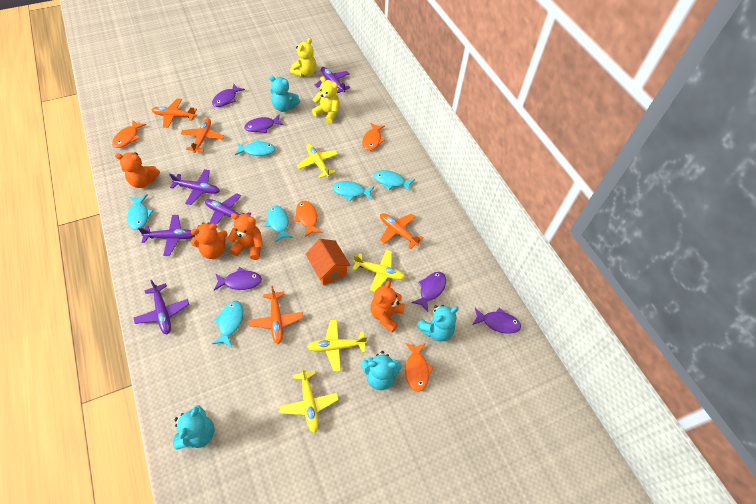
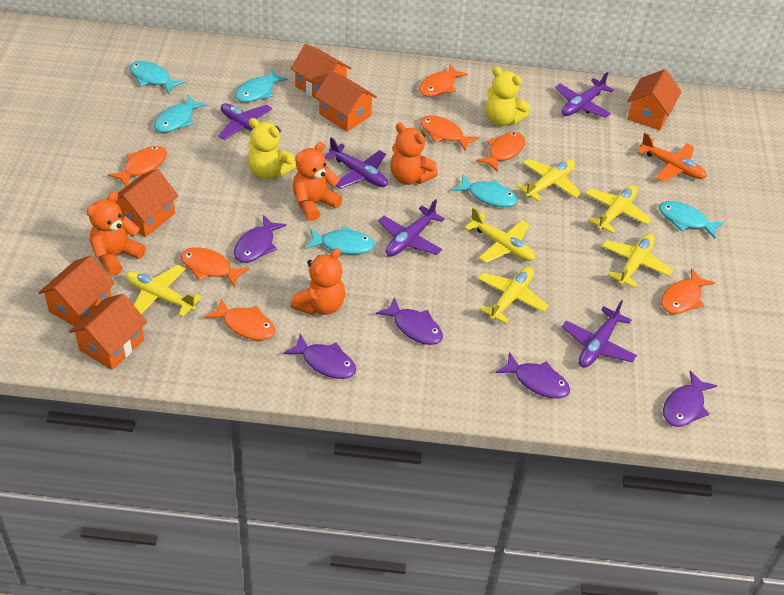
orange fish: 4 -> 7
orange house: 1 -> 6
orange plane: 4 -> 1
turquoise teddy bear: 4 -> 0
yellow plane: 4 -> 6

